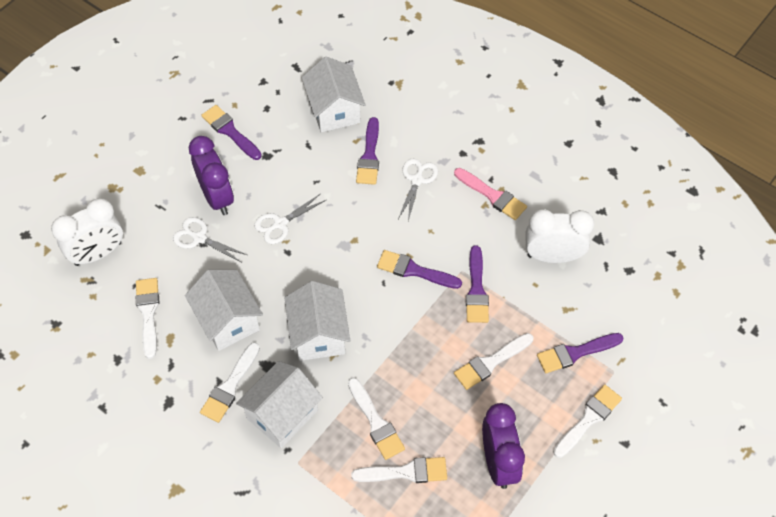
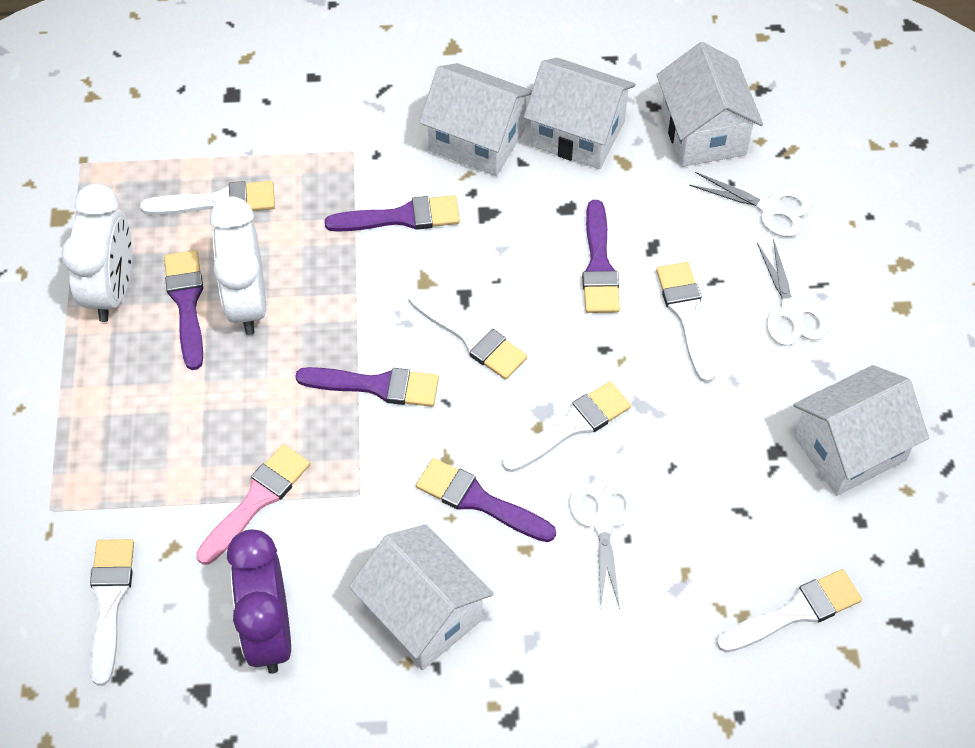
purple clock: 2 -> 1
white house: 4 -> 5

